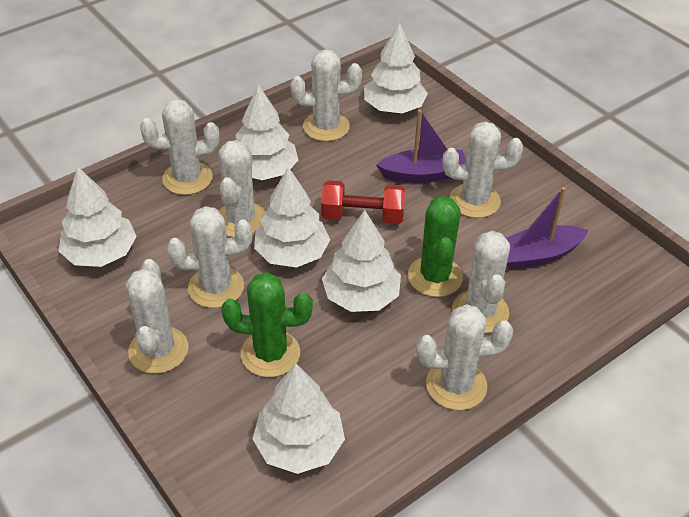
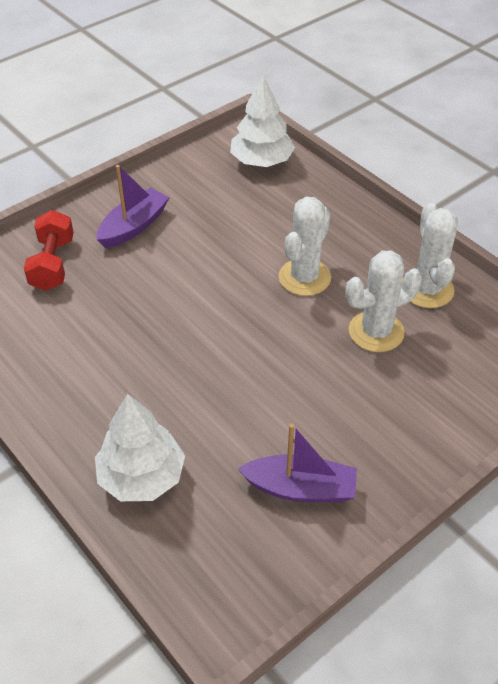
green cactus: 2 -> 0
white cactus: 8 -> 3
white tree: 6 -> 2

